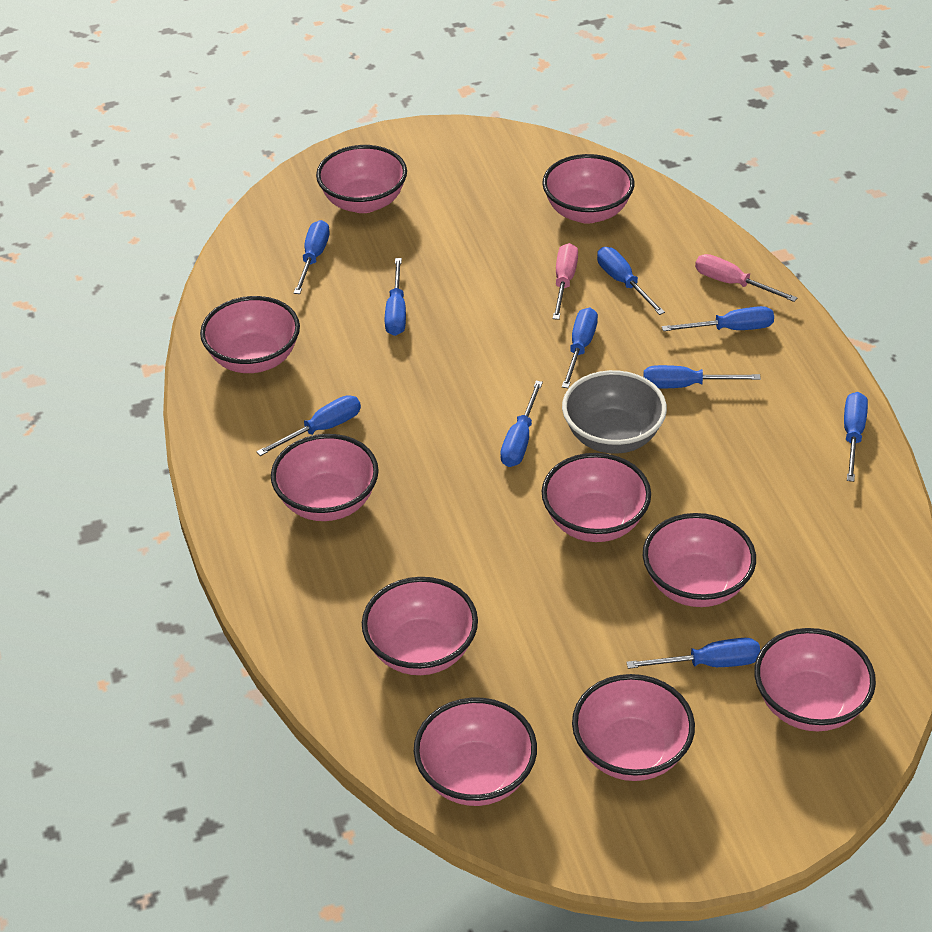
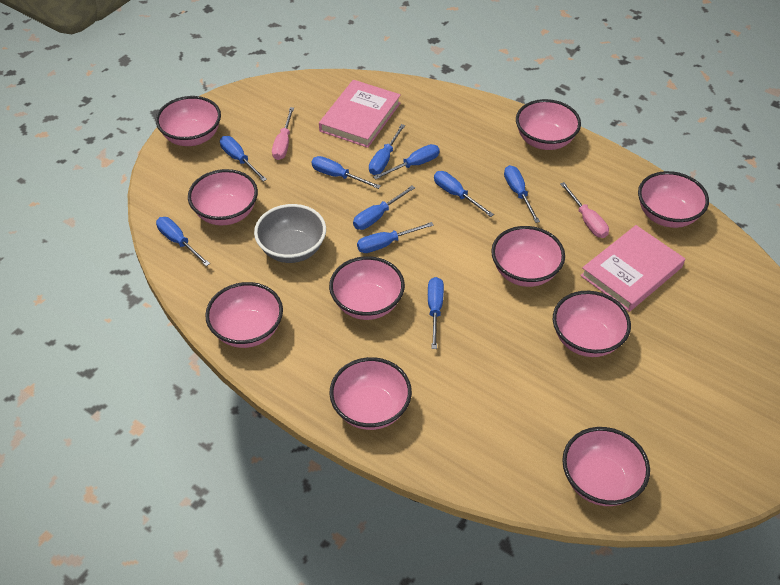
pink book: 0 -> 2

